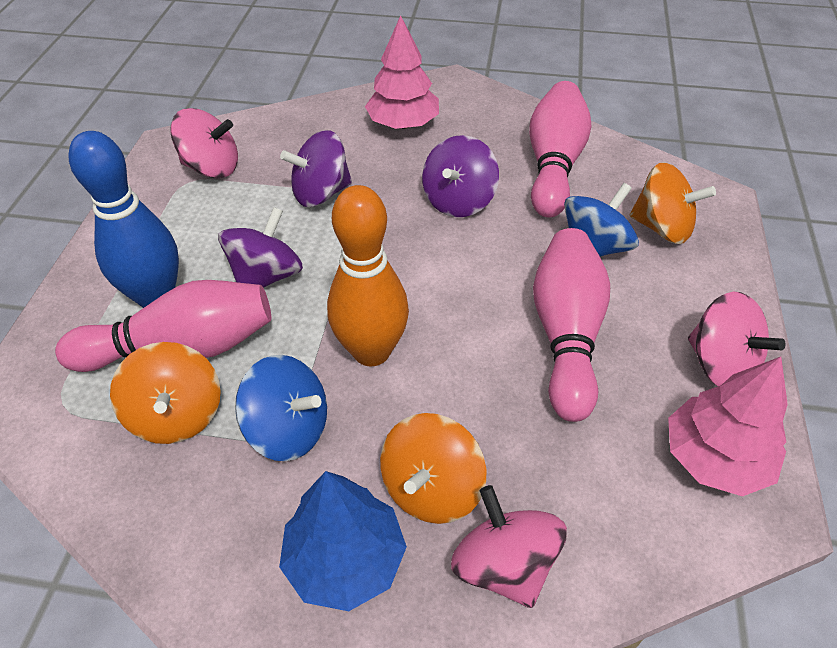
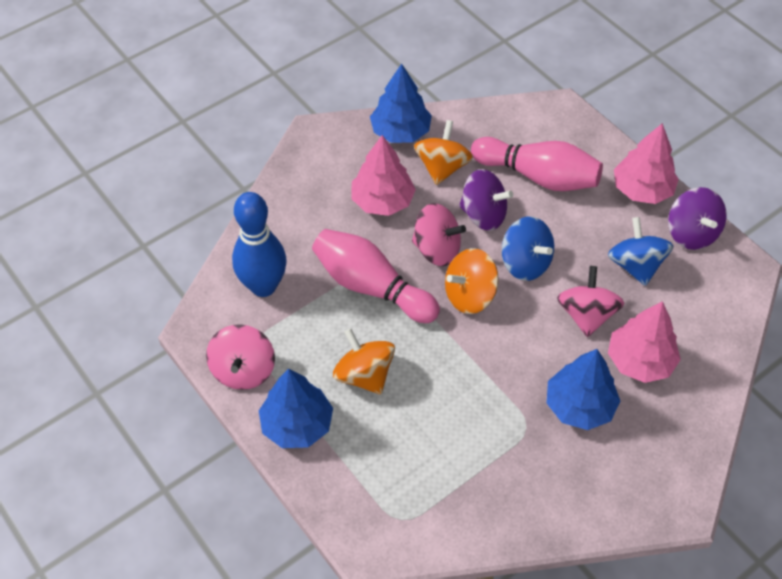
blue tree: 1 -> 3
orange bowling pin: 1 -> 0
pink bowling pin: 3 -> 2
pink tree: 2 -> 3
purple spinning top: 3 -> 2

